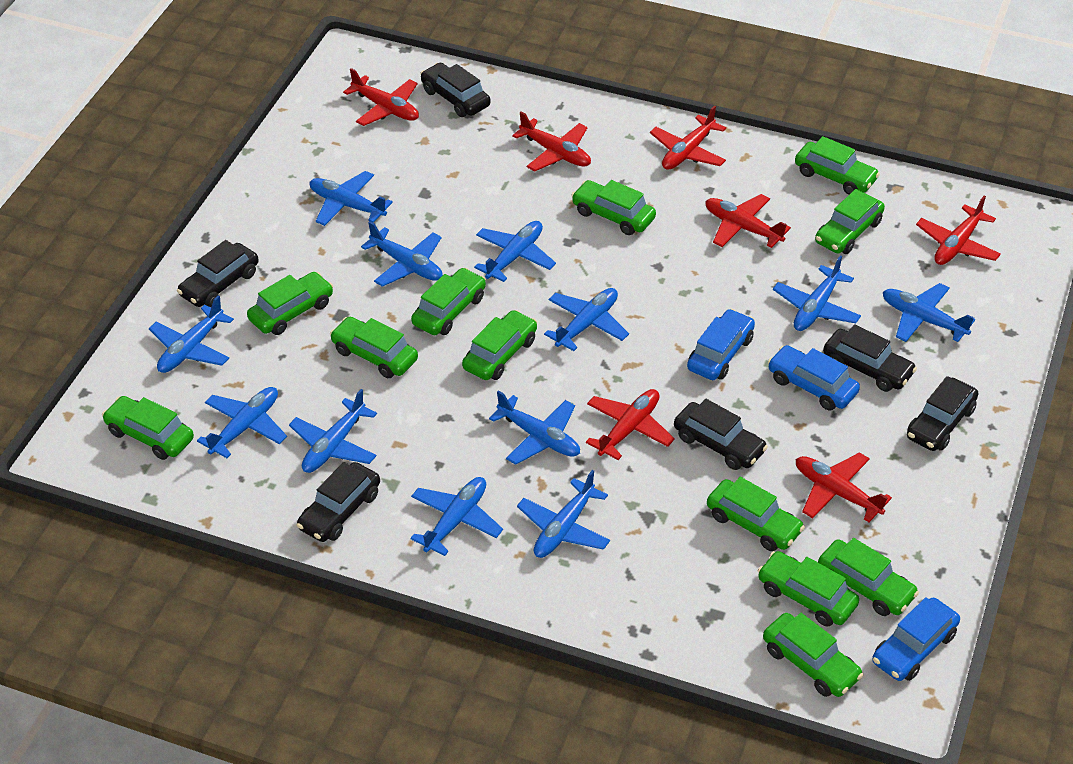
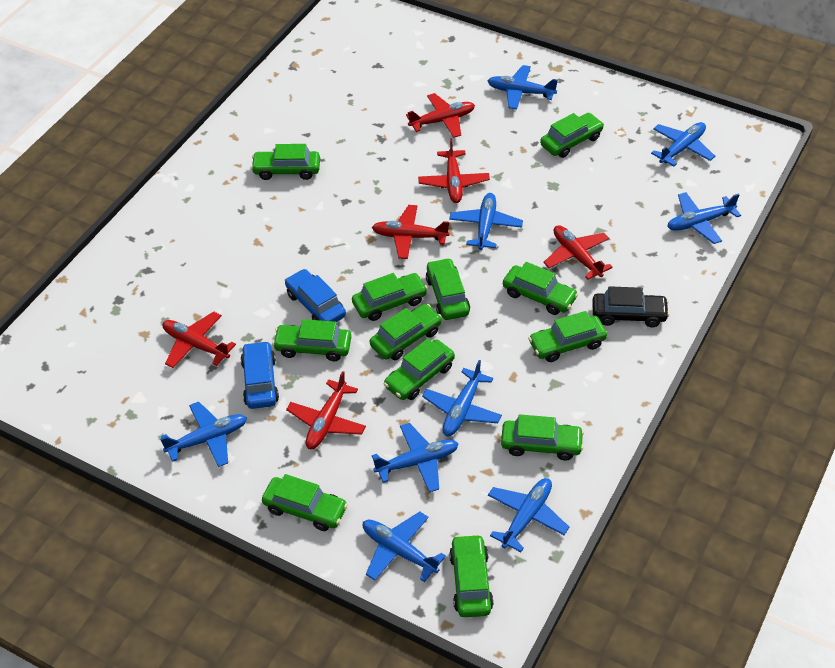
black car: 6 -> 1
blue car: 3 -> 2
blue plane: 12 -> 9
red plane: 7 -> 6

